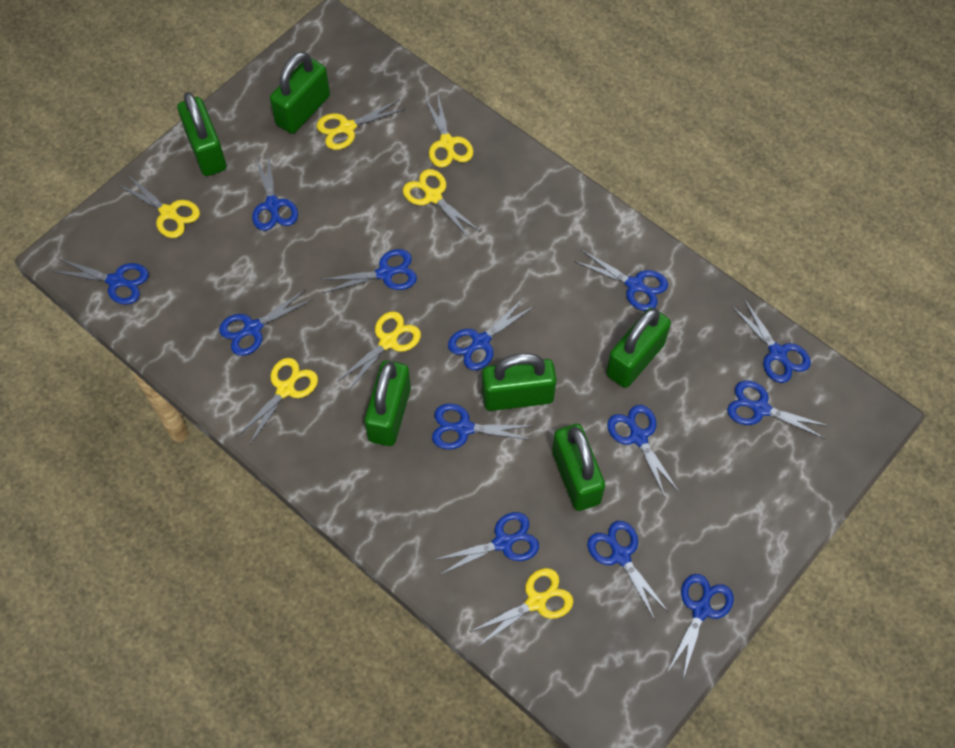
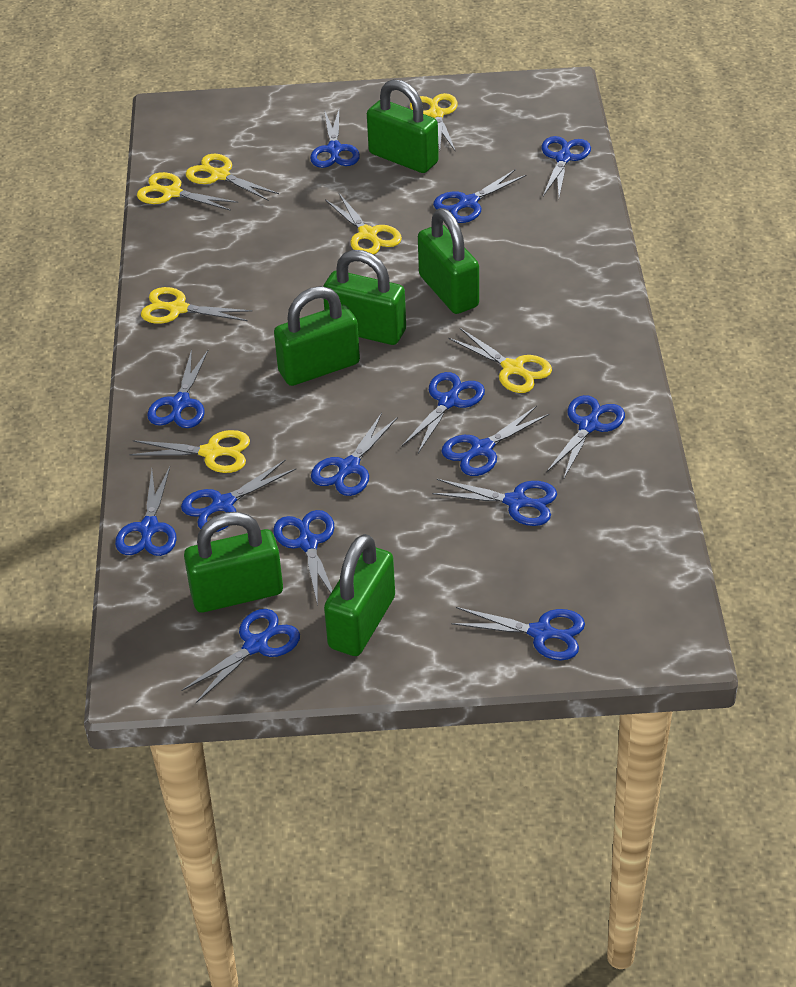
blue scissors: 13 -> 14

